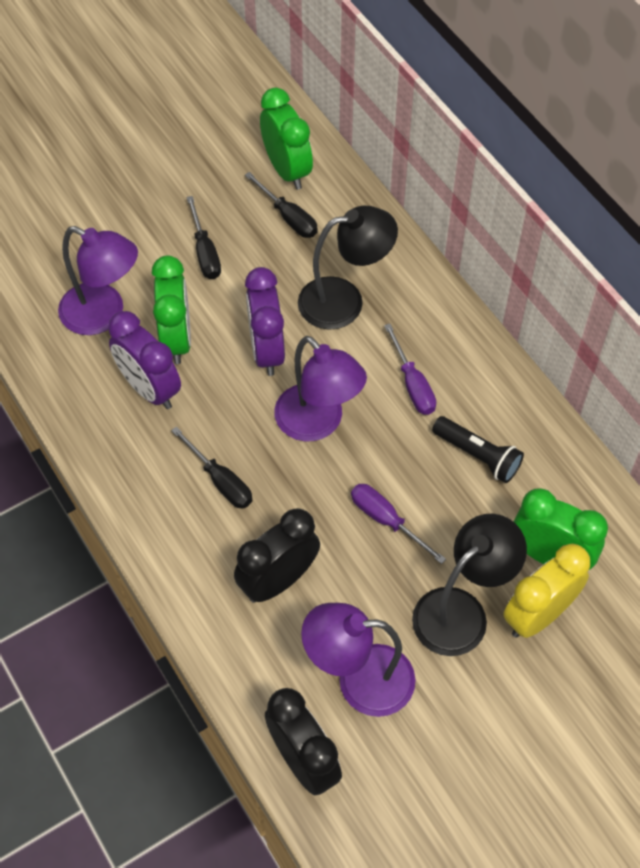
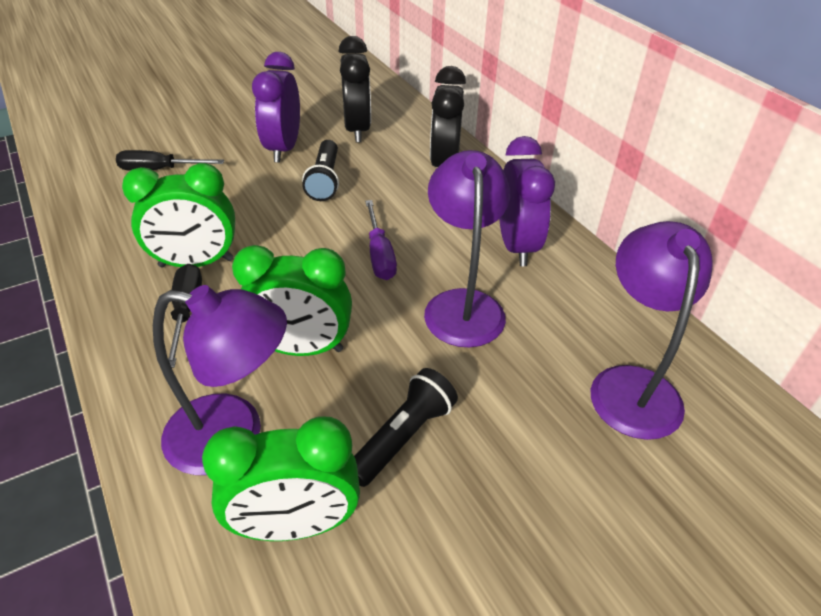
black flashlight: 1 -> 2
black lamp: 2 -> 0
black screwdriver: 3 -> 2
purple screwdriver: 2 -> 1
yellow clock: 1 -> 0

